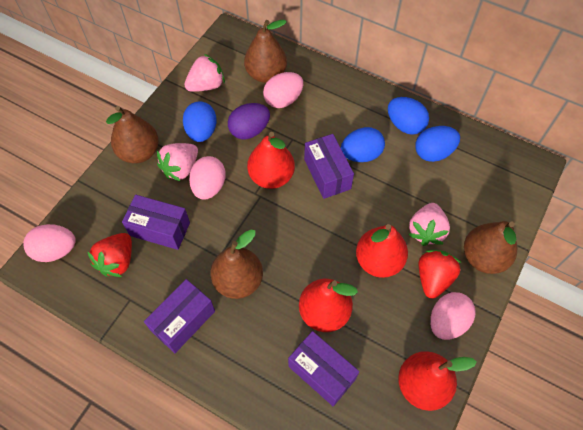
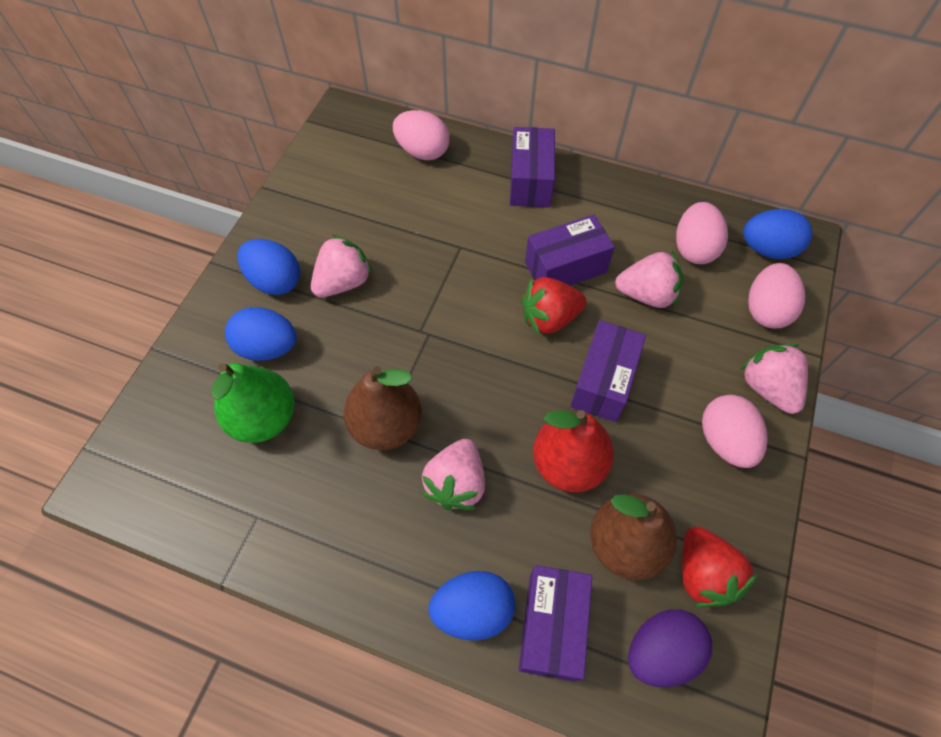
brown pear: 4 -> 2
green pear: 0 -> 1
pink strawberry: 3 -> 4
red pear: 4 -> 1

